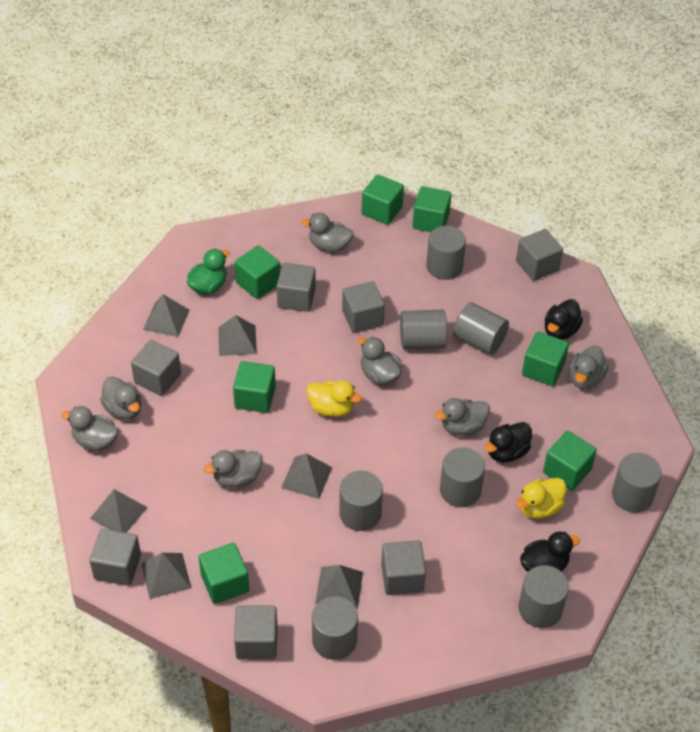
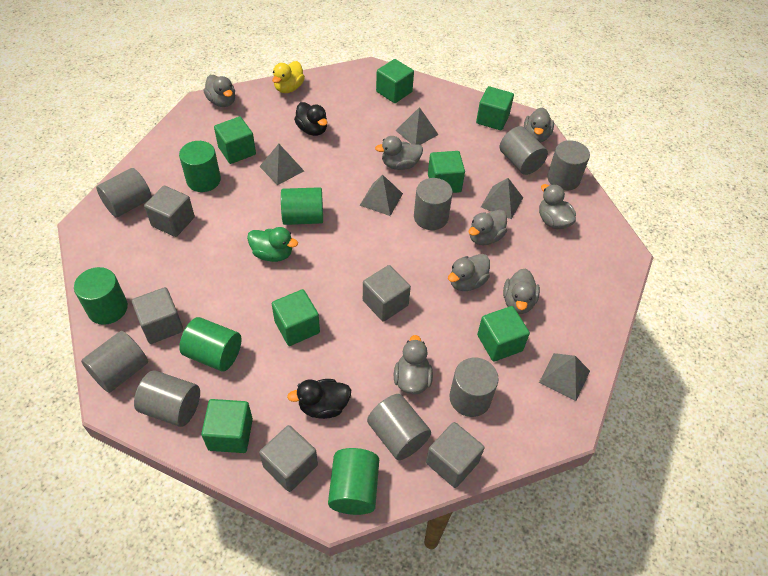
black duck: 3 -> 2
green cylinder: 0 -> 5
grey cube: 7 -> 5
grey duck: 7 -> 8
grey pyramid: 6 -> 5
yellow duck: 2 -> 1

